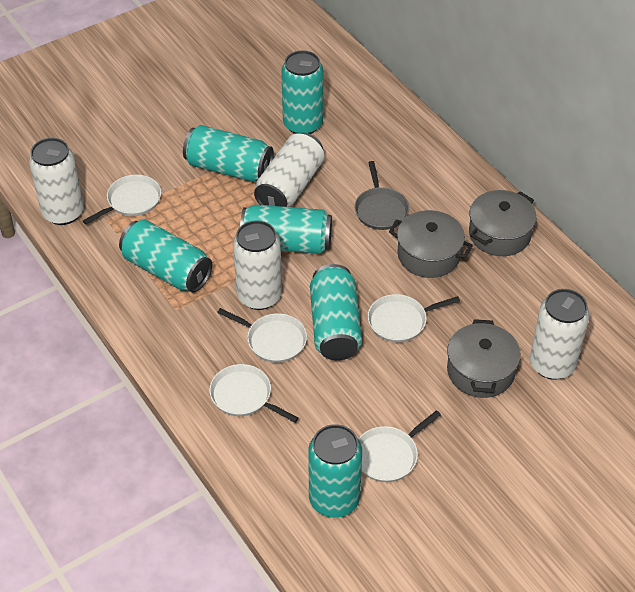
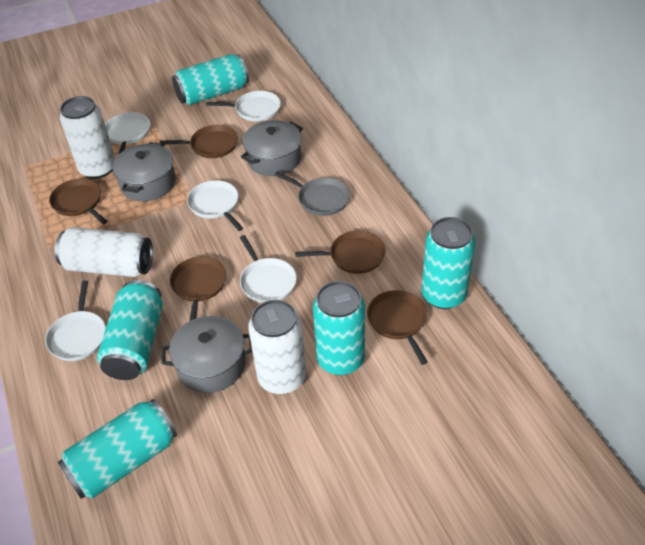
brown pan: 0 -> 5
turquoise can: 6 -> 5
white can: 4 -> 3

